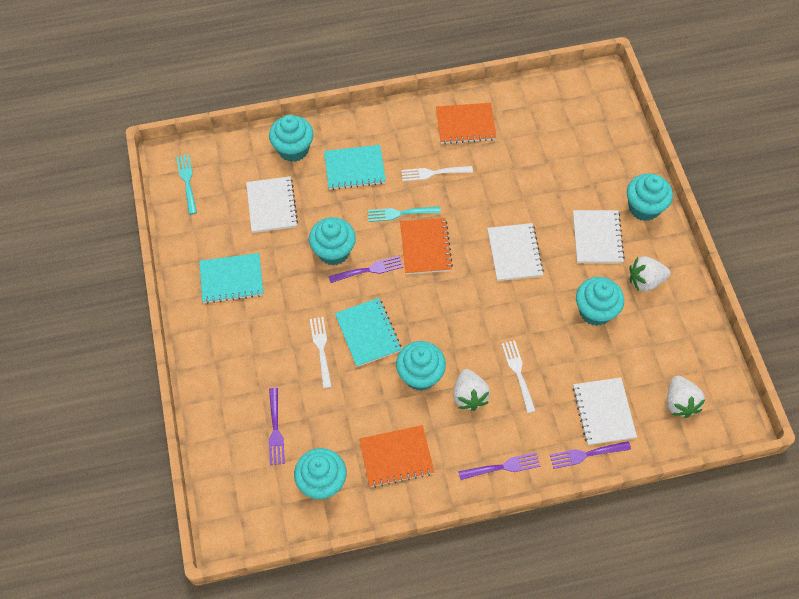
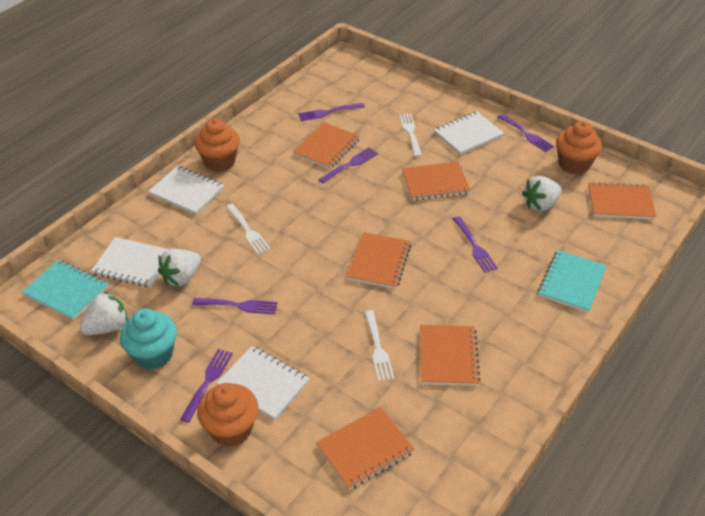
orange cupcake: 0 -> 3
orange notebook: 3 -> 6
purple fork: 4 -> 6
turquoise cupcake: 6 -> 1
turquoise fork: 2 -> 0
turquoise notebook: 3 -> 2

